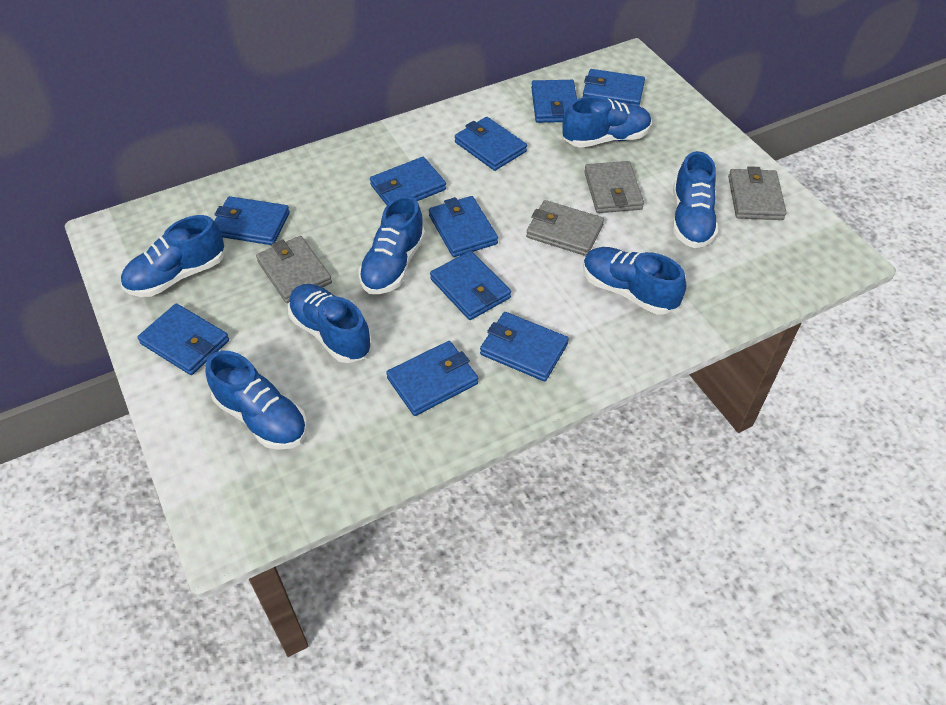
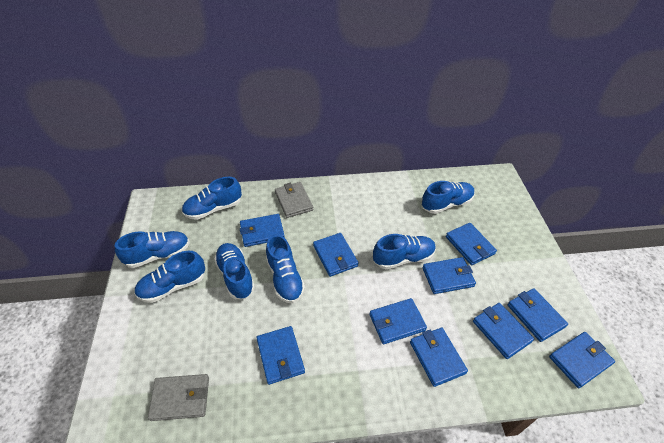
grey wallet: 4 -> 2

